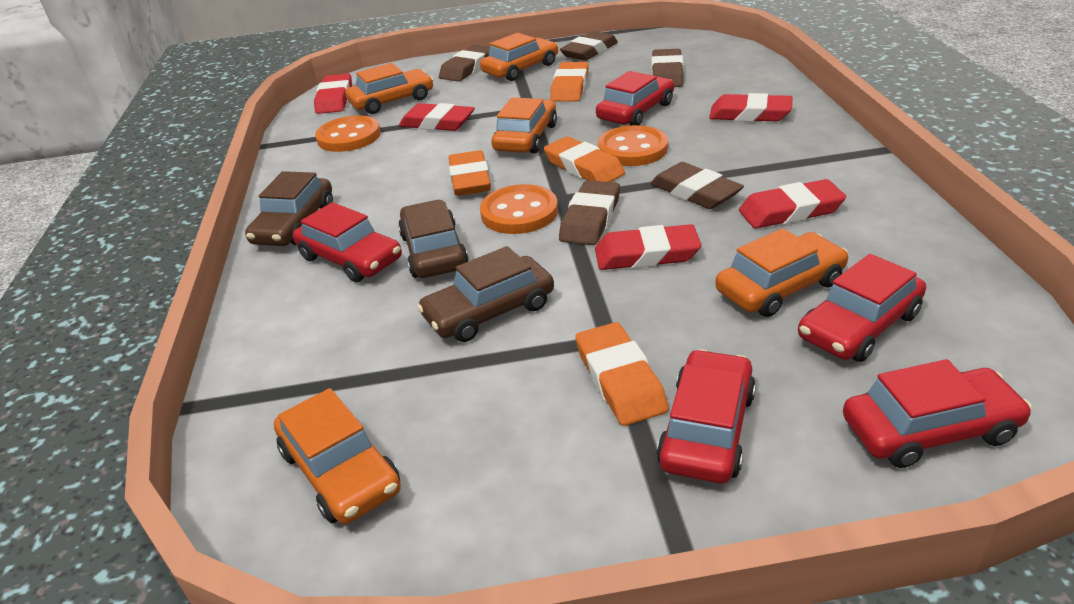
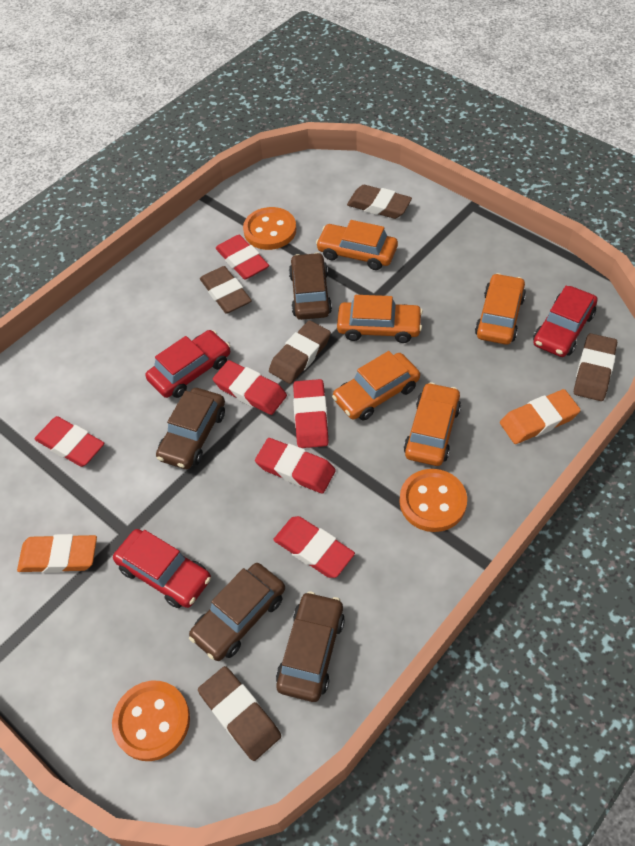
brown car: 3 -> 4
orange eraser: 4 -> 2
red car: 5 -> 3
red eraser: 5 -> 6

